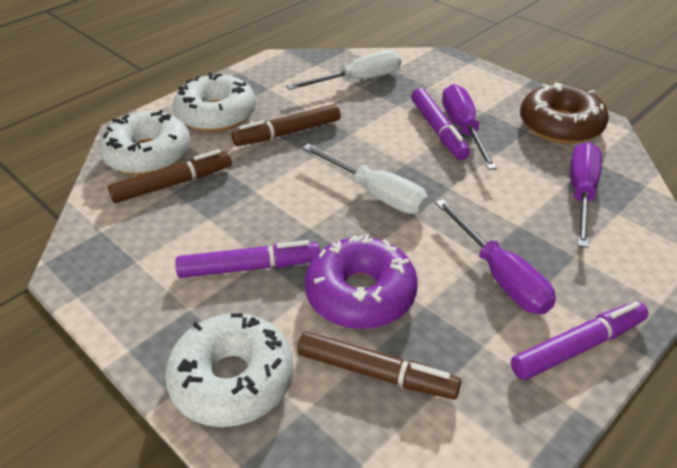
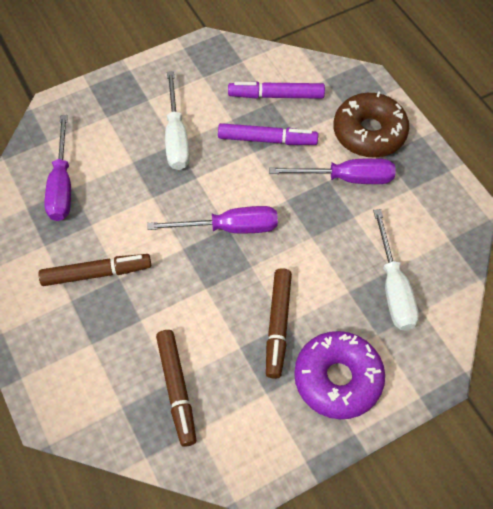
purple marker: 3 -> 2
white donut: 3 -> 0

